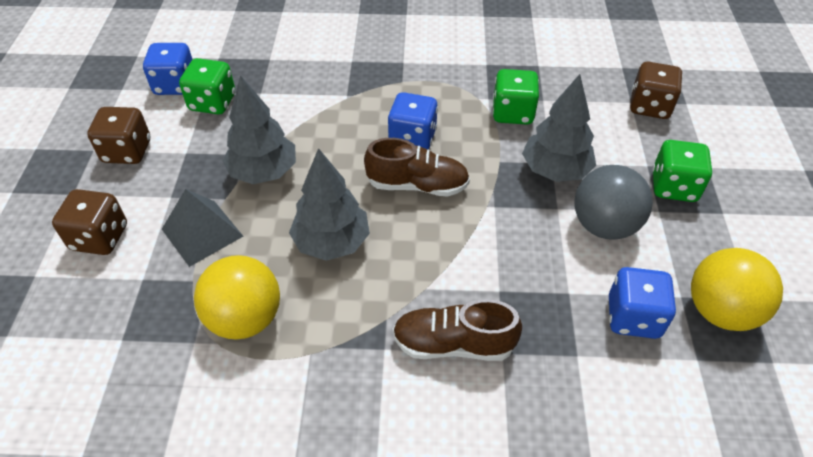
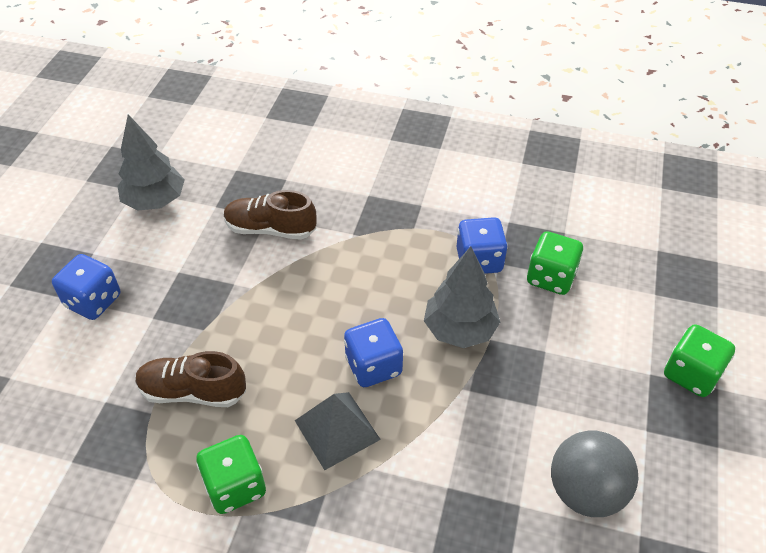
brown dice: 3 -> 0
grey tree: 3 -> 2
yellow ball: 2 -> 0

